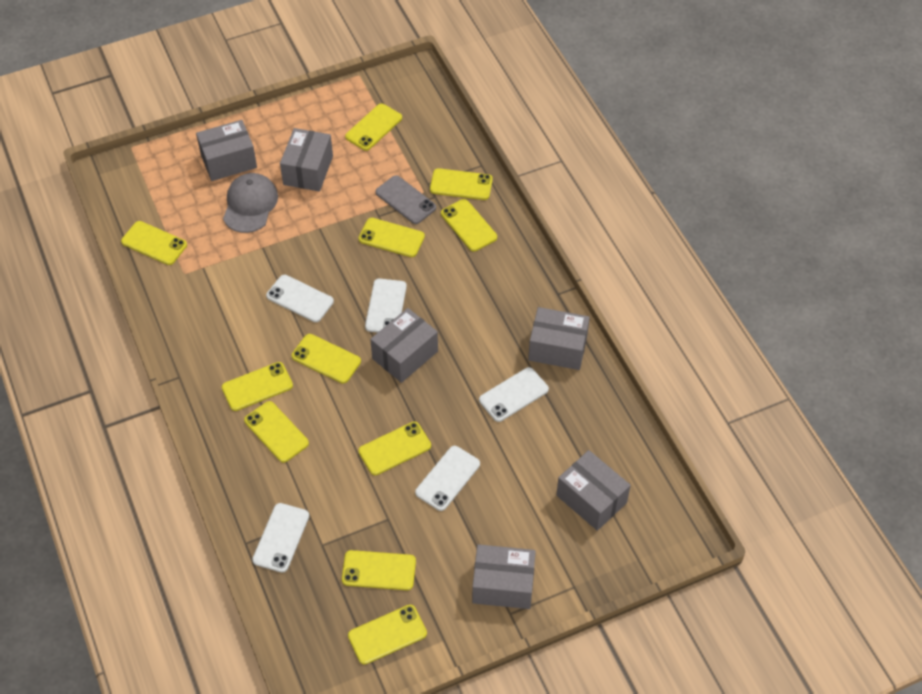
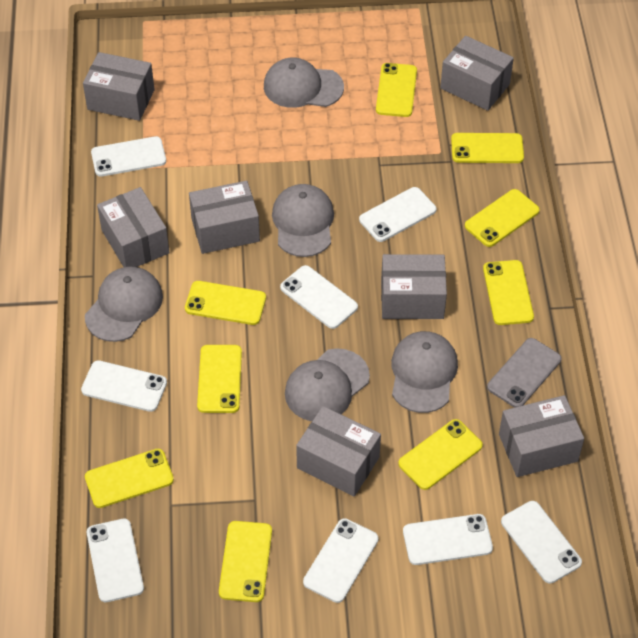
grey box: 6 -> 7
grey cap: 1 -> 5
white phone: 5 -> 8
yellow phone: 11 -> 9

